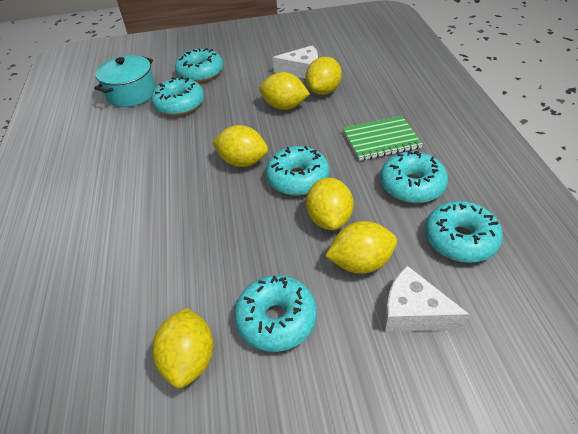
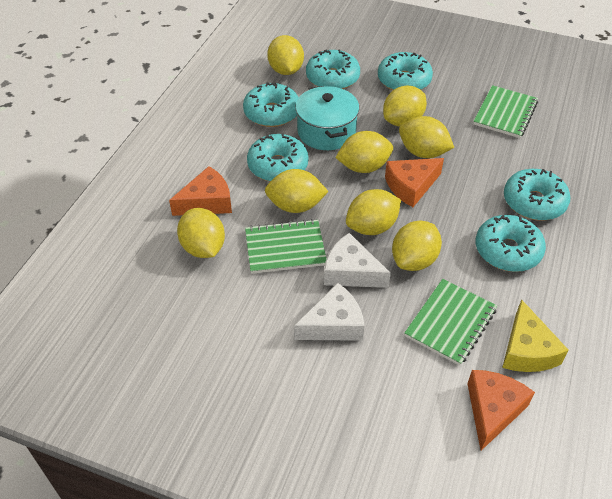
green notebook: 1 -> 3
orange cheese: 0 -> 3
yellow cheese: 0 -> 1
yellow lemon: 6 -> 8

